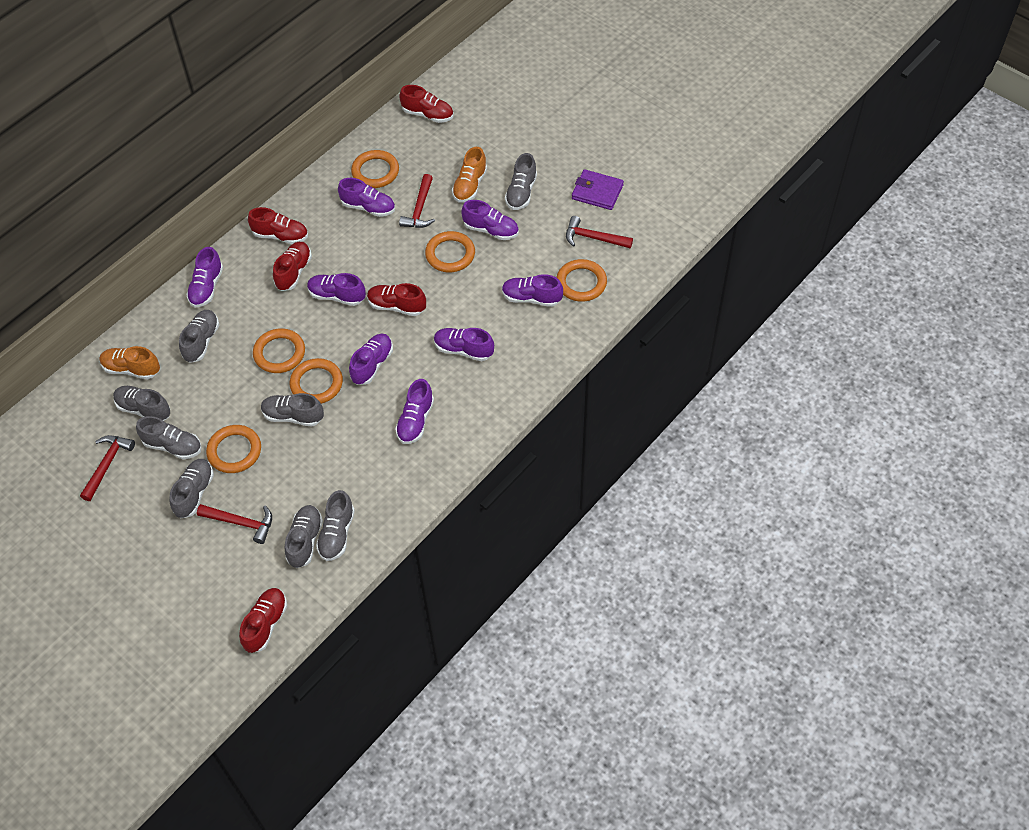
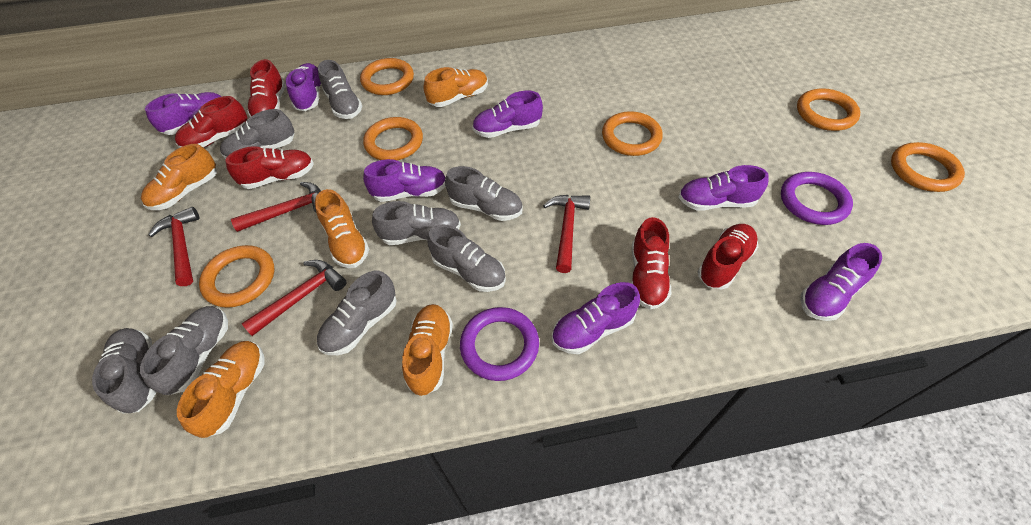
orange shoe: 2 -> 5
purple ring: 0 -> 2
purple shoe: 8 -> 7
purple wallet: 1 -> 0

